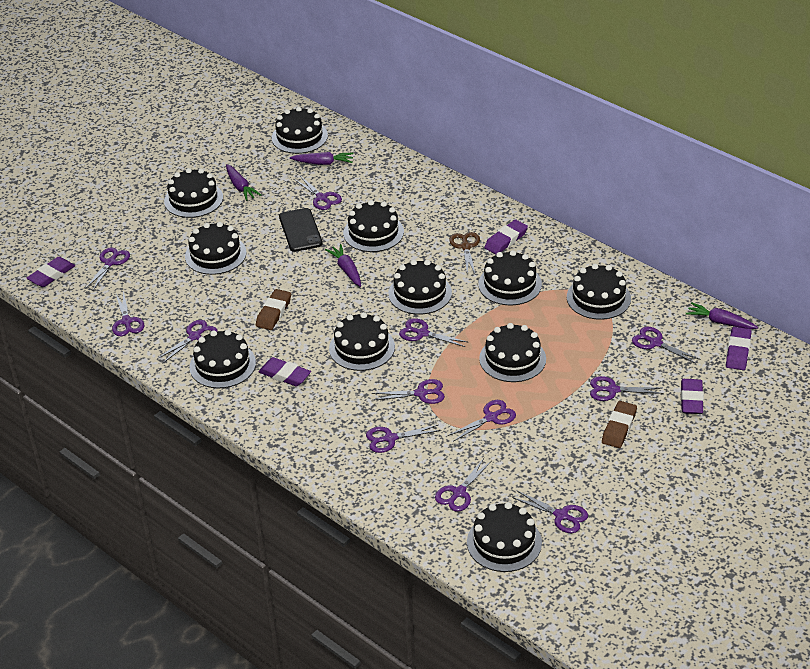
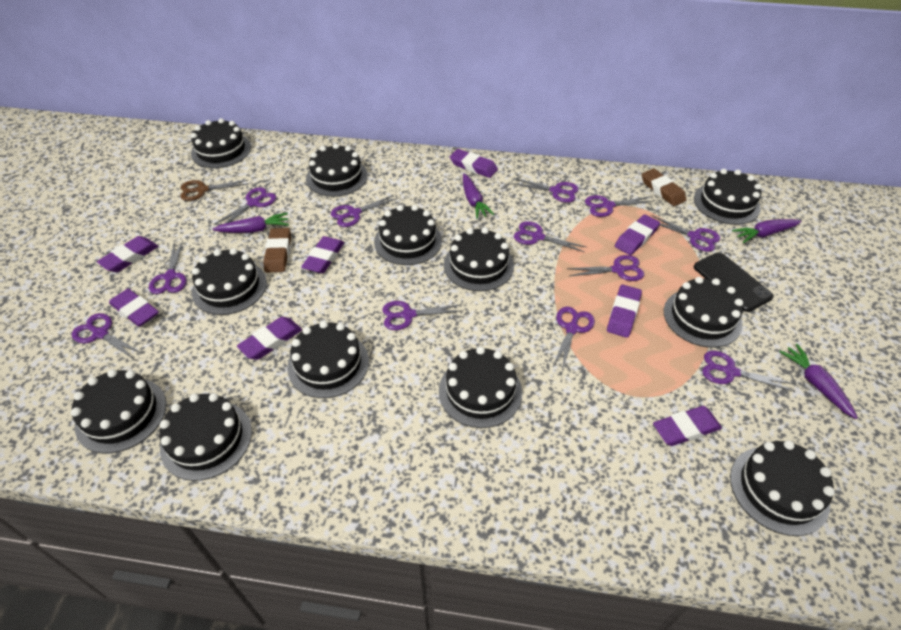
black cake: 11 -> 12
purple eraser: 5 -> 8

